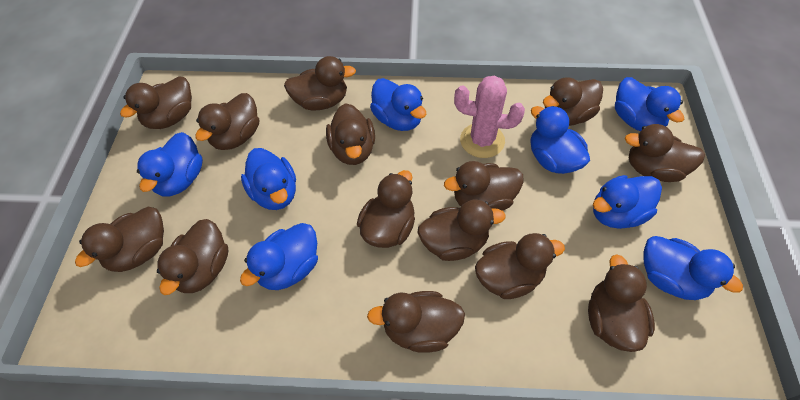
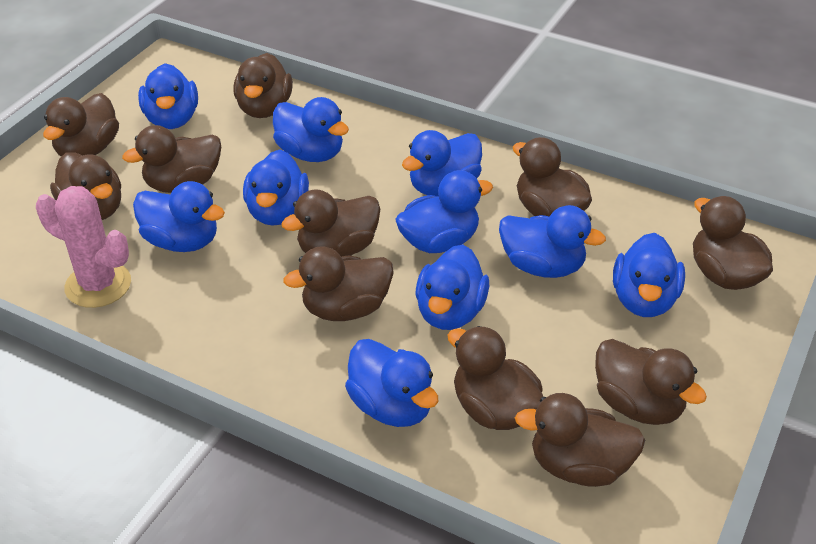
blue duck: 8 -> 10
brown duck: 14 -> 11

